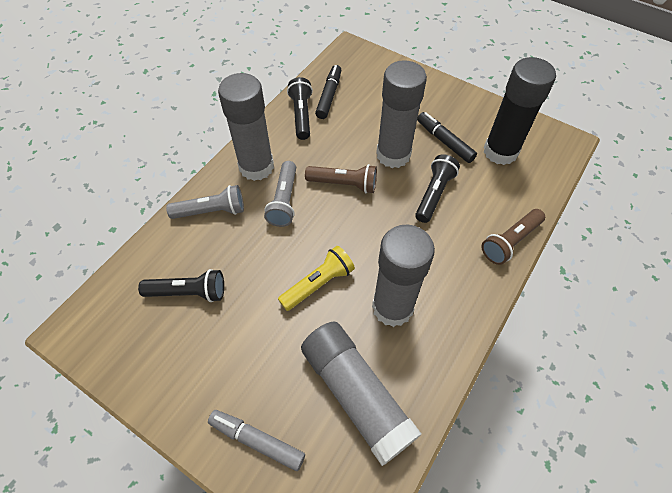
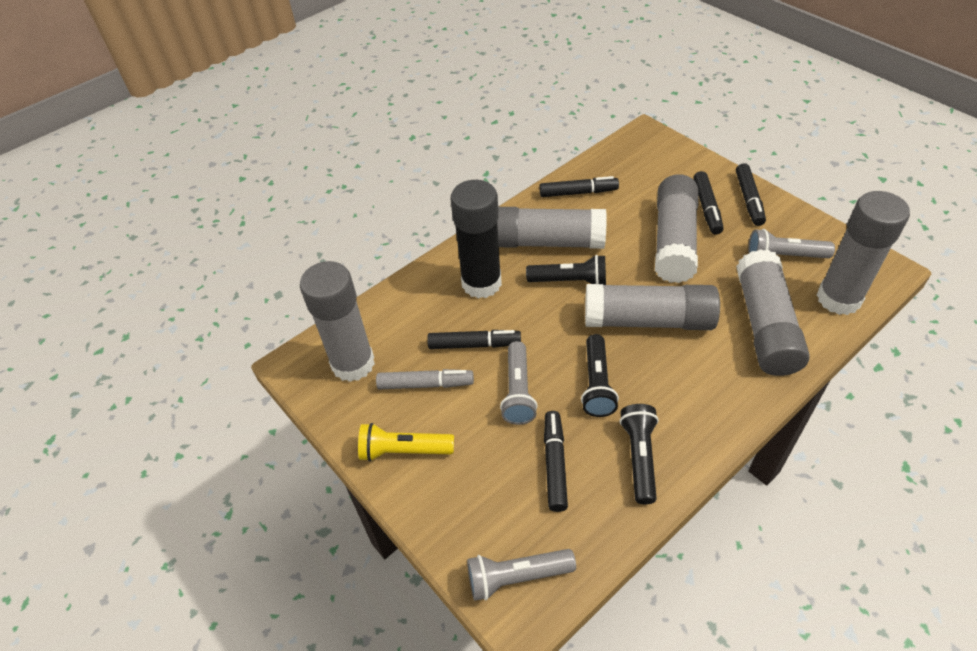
black marker: 2 -> 5
brown flashlight: 2 -> 0
grey flashlight: 2 -> 3
grey glue stick: 4 -> 6

